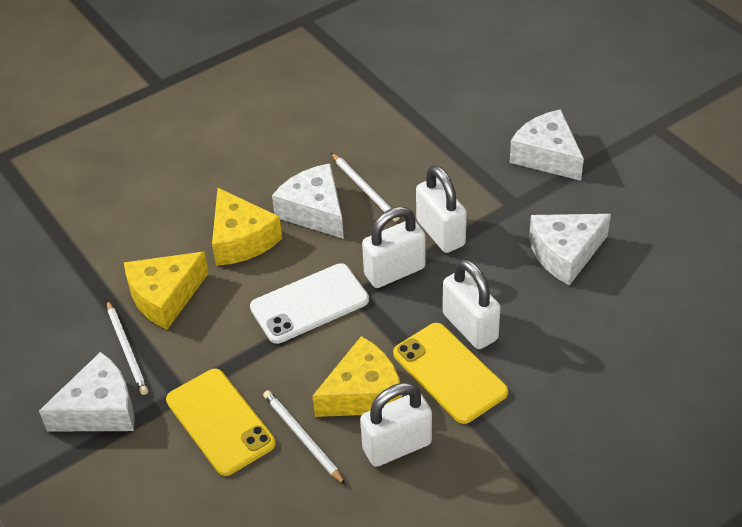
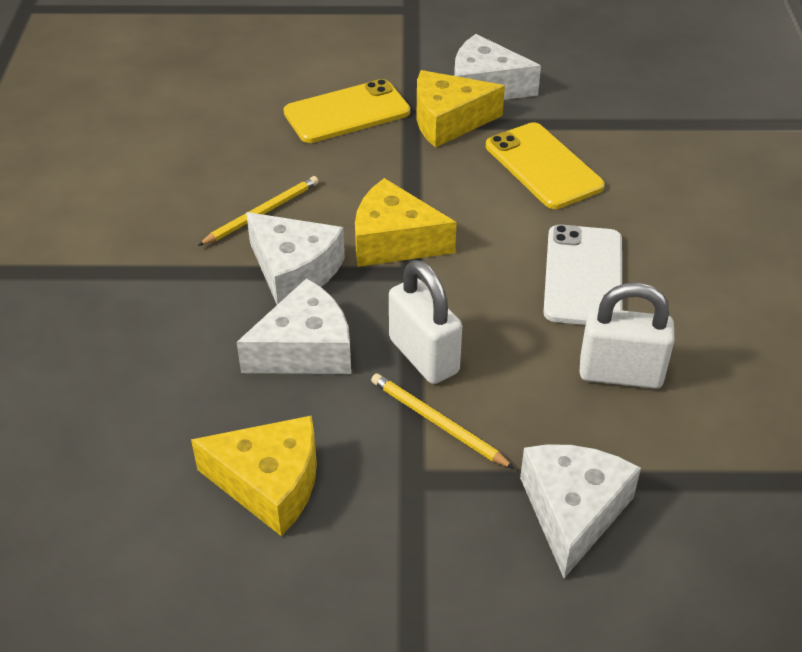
white padlock: 4 -> 2
white pencil: 3 -> 0
yellow pencil: 0 -> 2

